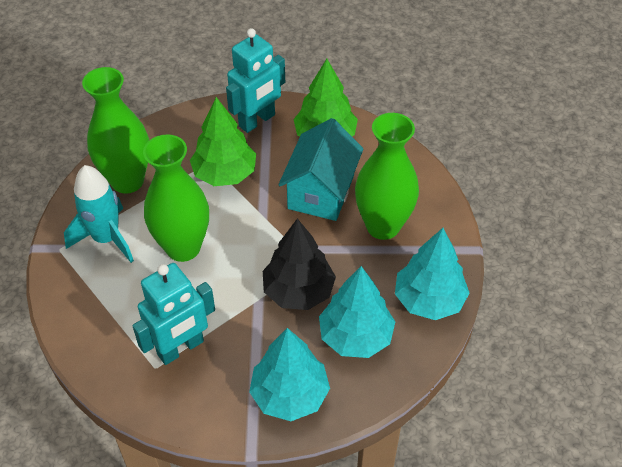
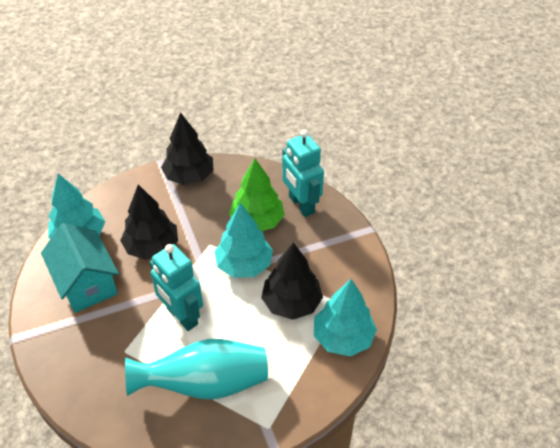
black tree: 1 -> 3
green tree: 2 -> 1
green vase: 3 -> 0
turquoise rocket: 1 -> 0
turquoise vase: 0 -> 1

